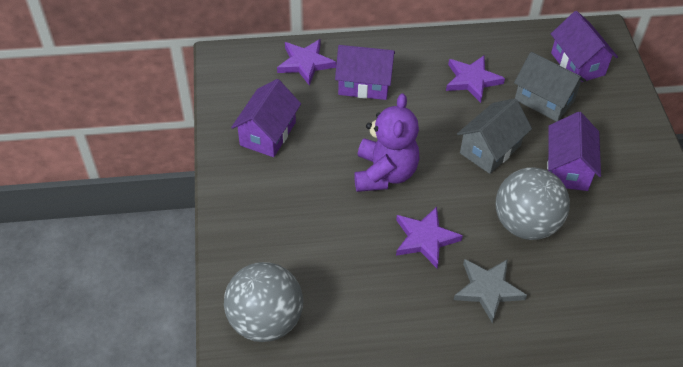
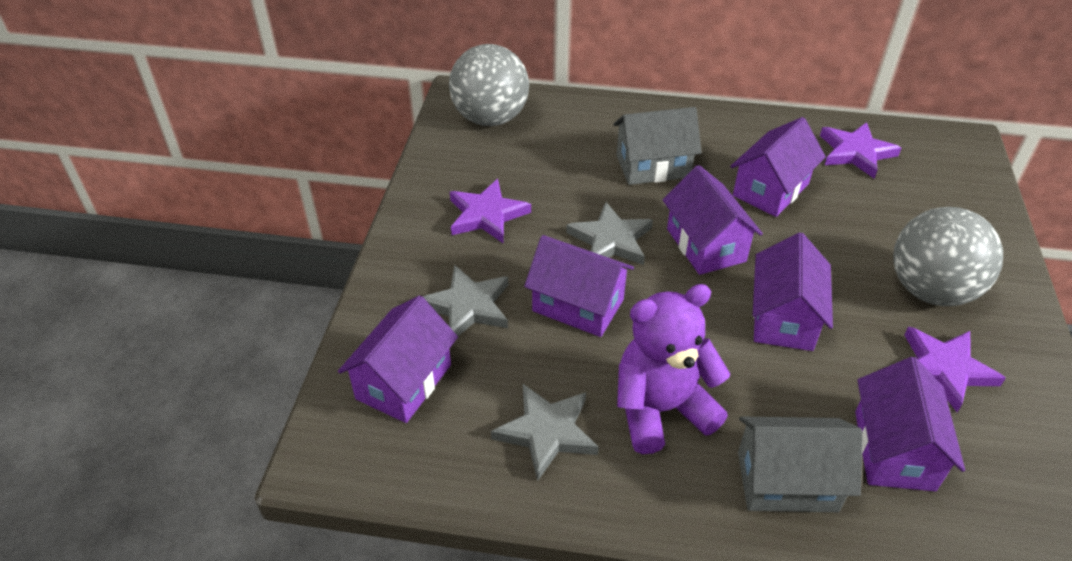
grey star: 1 -> 3
purple house: 4 -> 6

